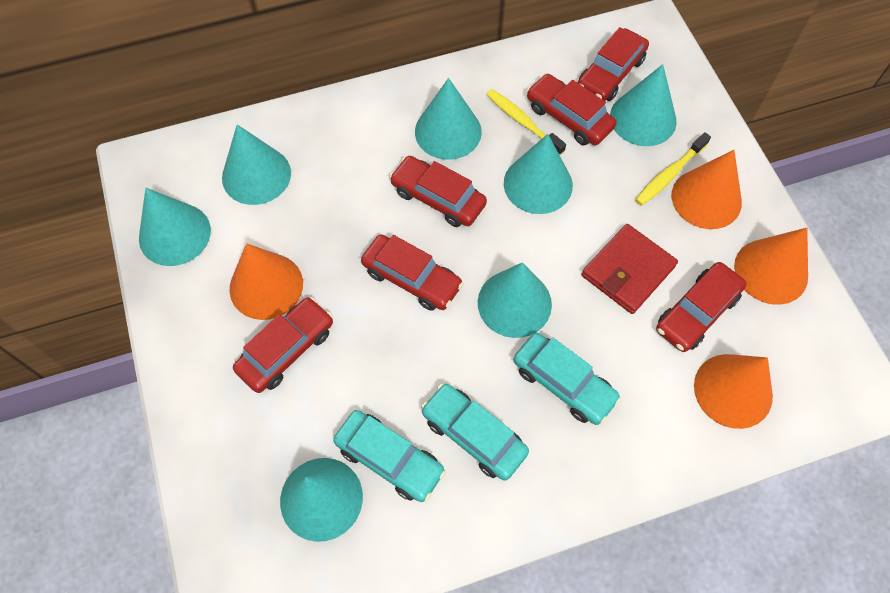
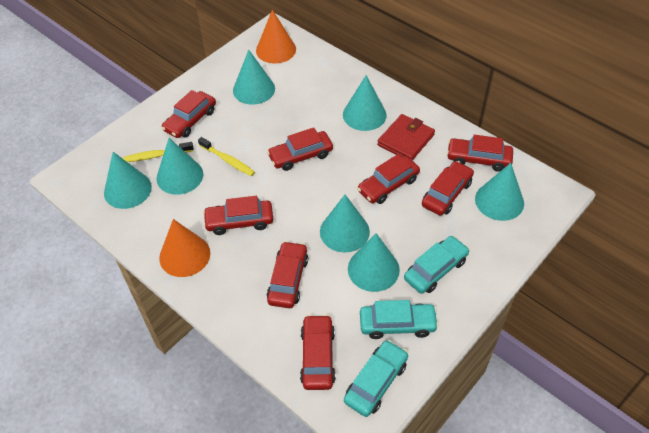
orange cone: 4 -> 2
red car: 6 -> 8

